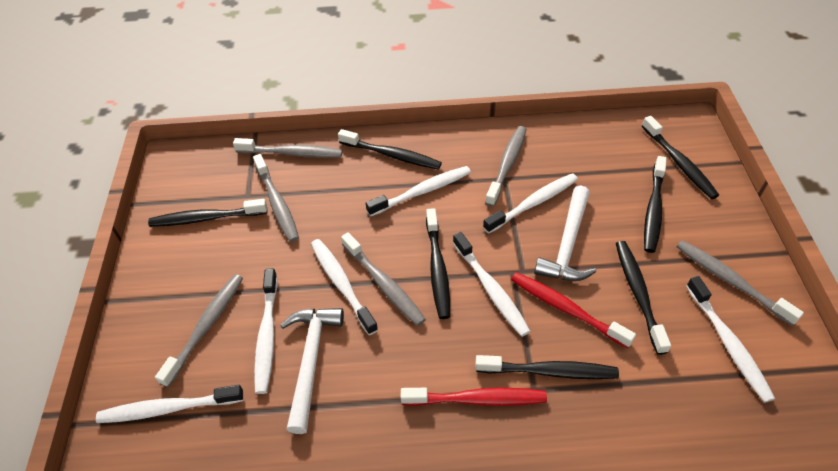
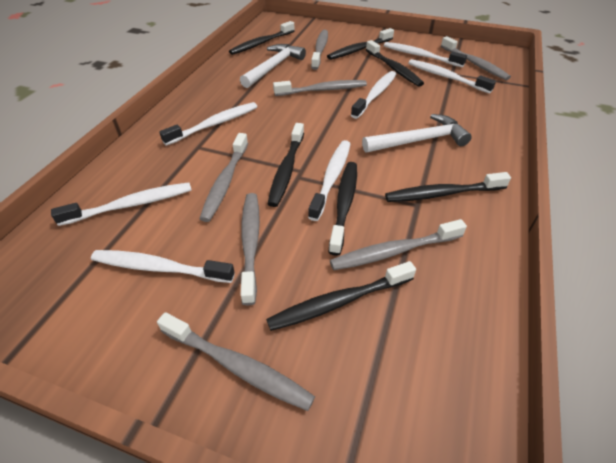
grey toothbrush: 6 -> 7
red toothbrush: 2 -> 0

